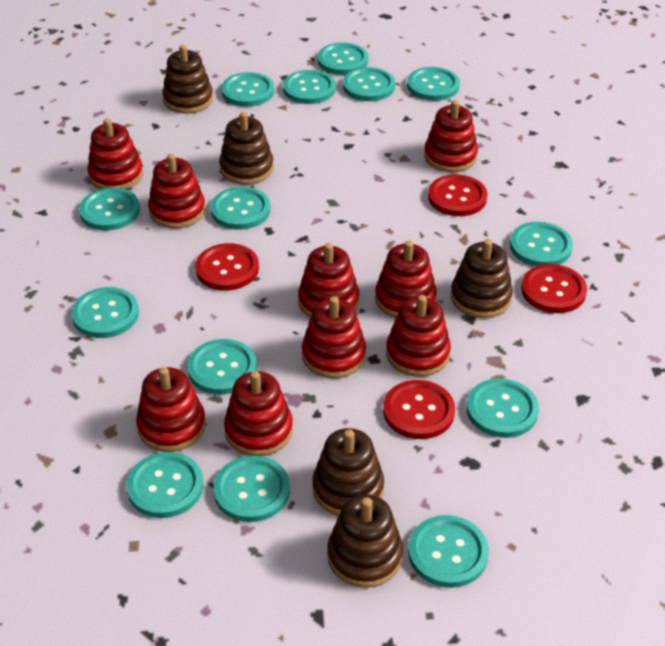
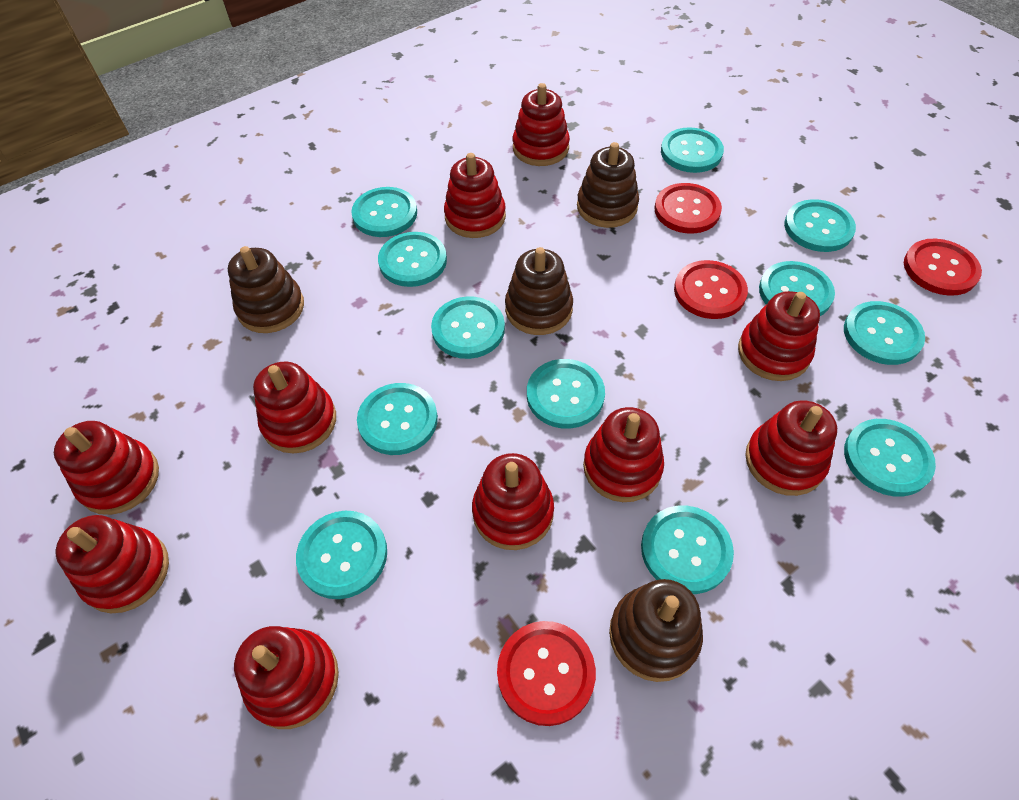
brown stacking toy: 5 -> 4
red stacking toy: 9 -> 10
turquoise button: 14 -> 12

